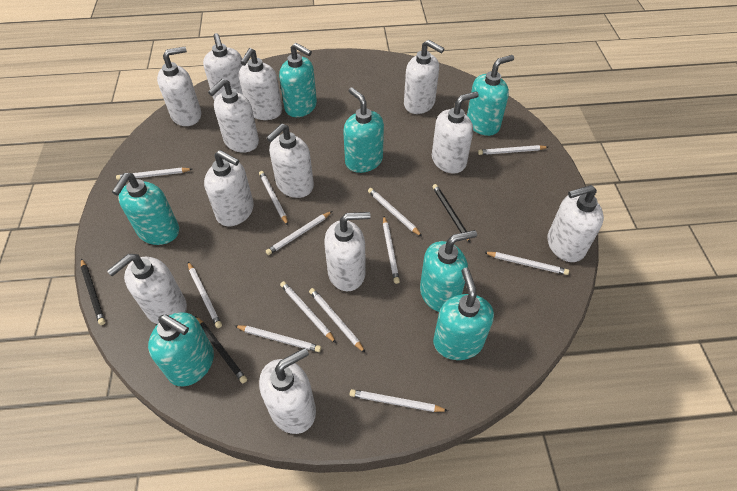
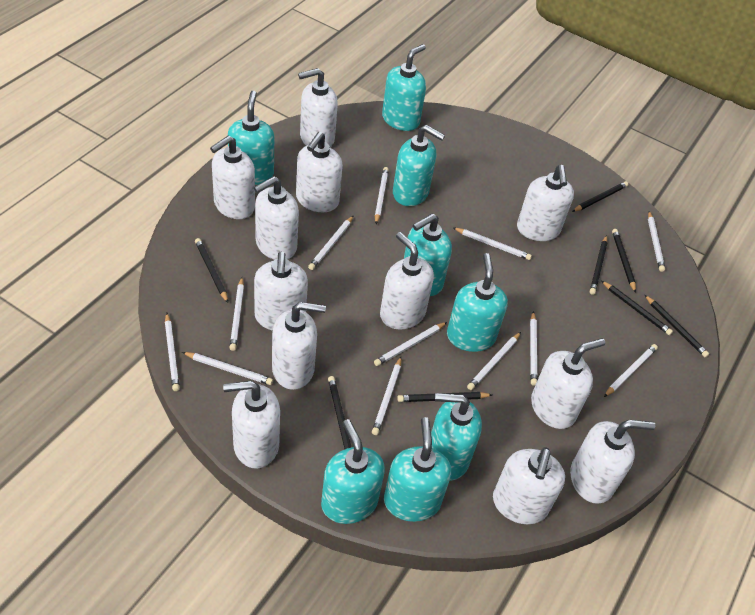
black pencil: 3 -> 8
turquoise soap dispenser: 7 -> 8

